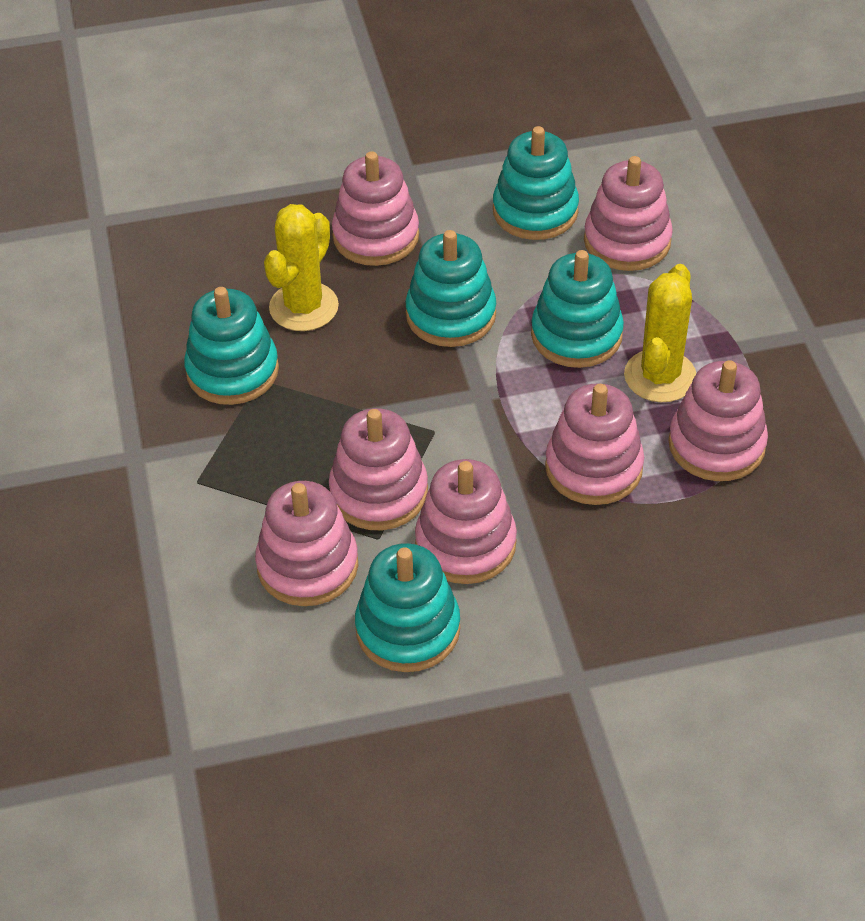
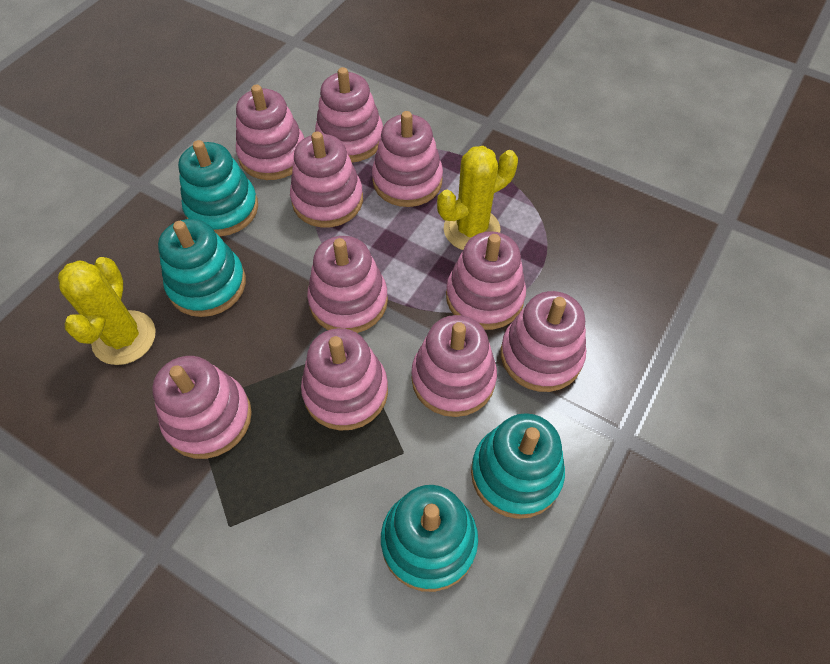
pink stacking toy: 7 -> 10
turquoise stacking toy: 5 -> 4

